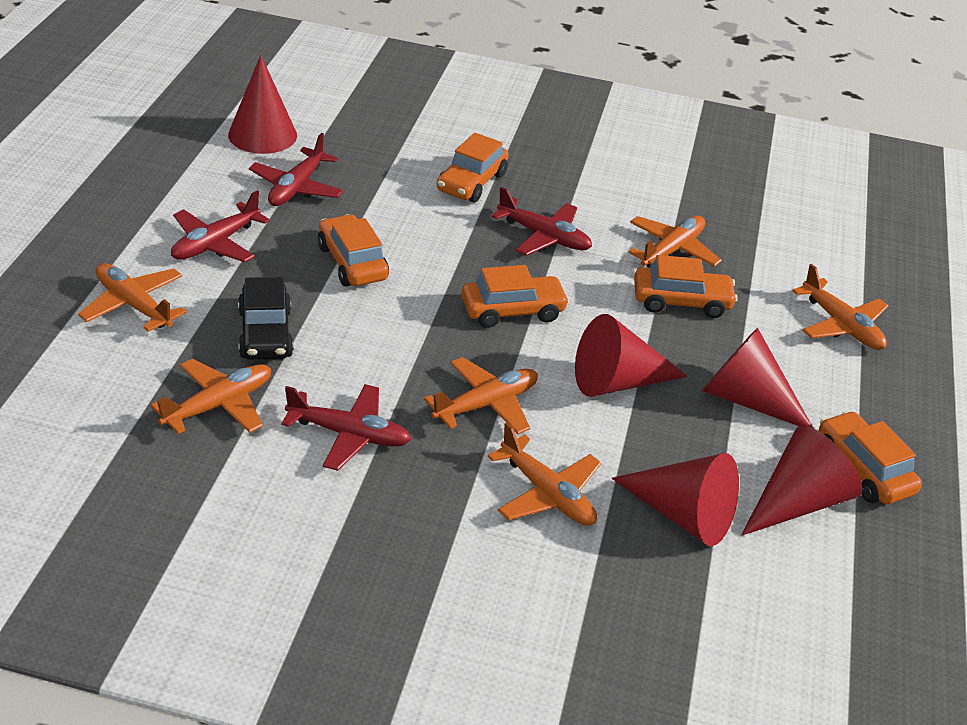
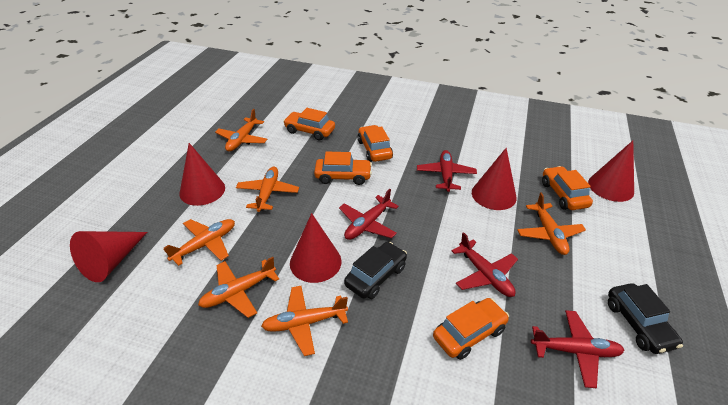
black car: 1 -> 2

